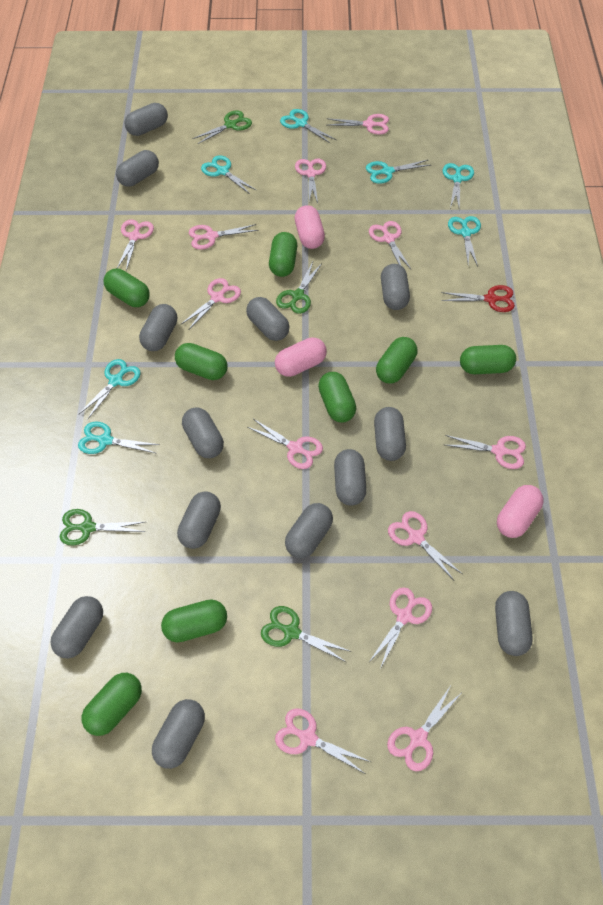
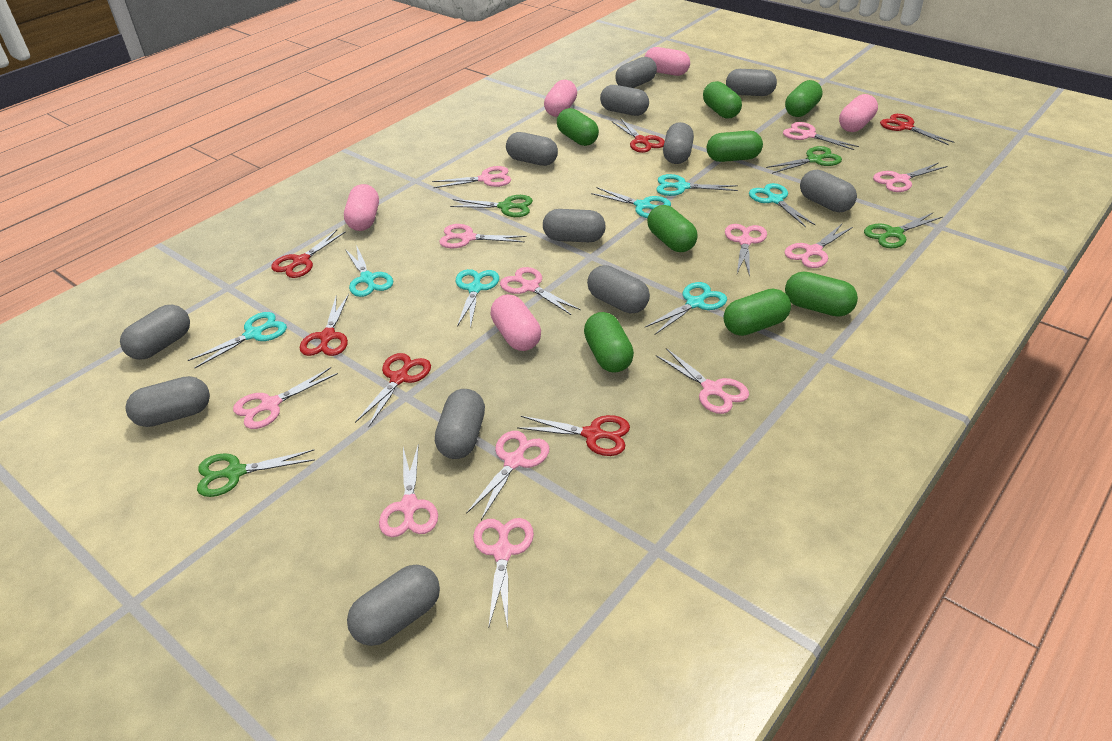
grey capsule: 13 -> 12
pink capsule: 3 -> 5
red scissors: 1 -> 6

